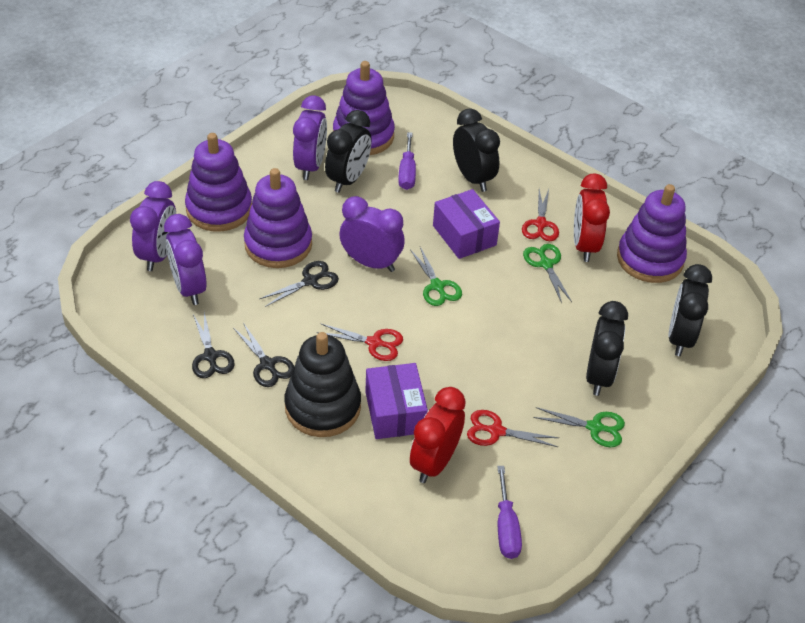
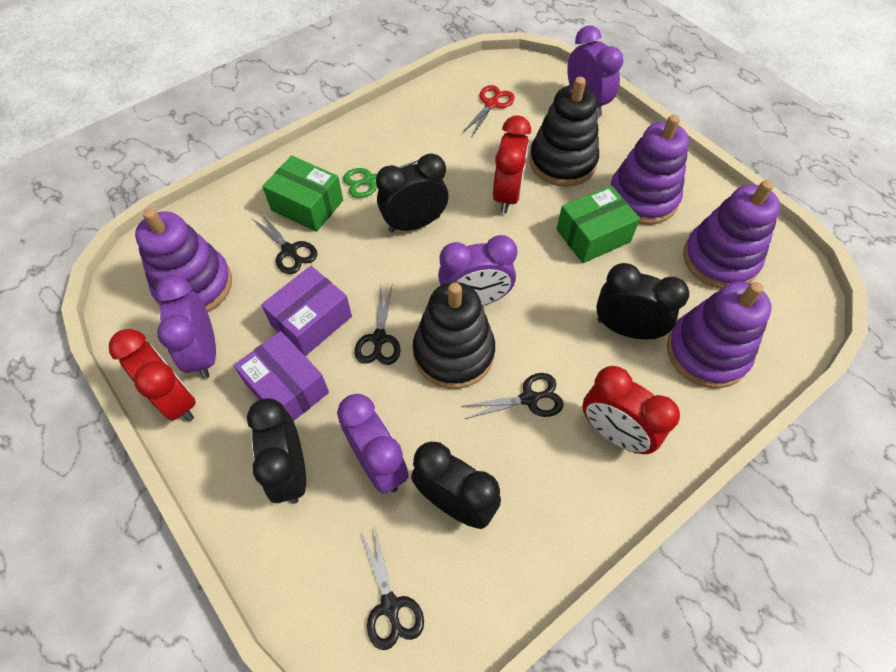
black scissors: 3 -> 4
black stacking toy: 1 -> 2
green box: 0 -> 2
green scissors: 3 -> 1
purple screwdriver: 2 -> 0
red clock: 2 -> 3
red scissors: 3 -> 1

